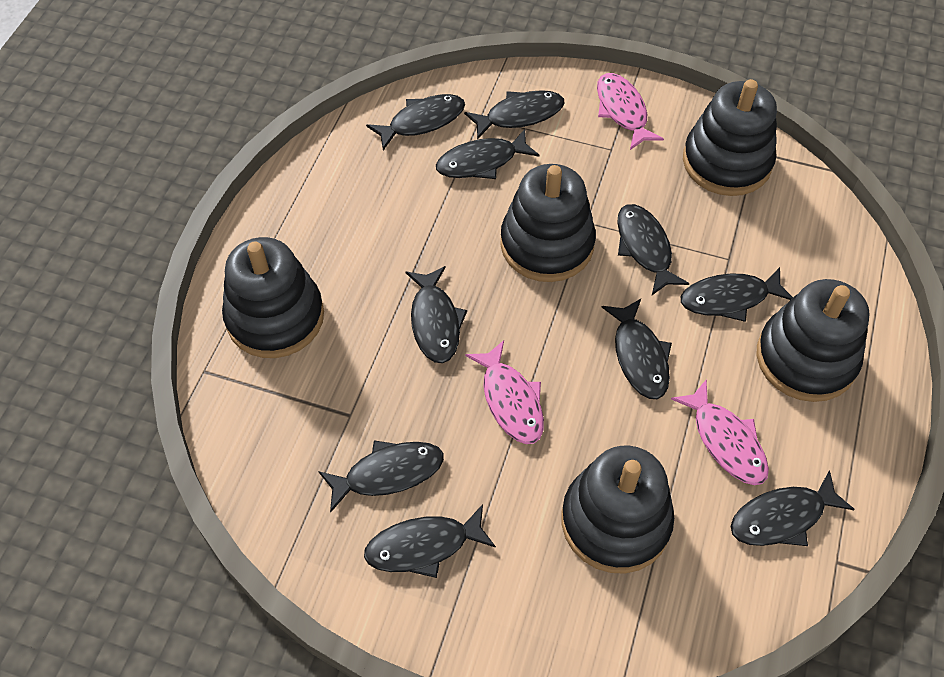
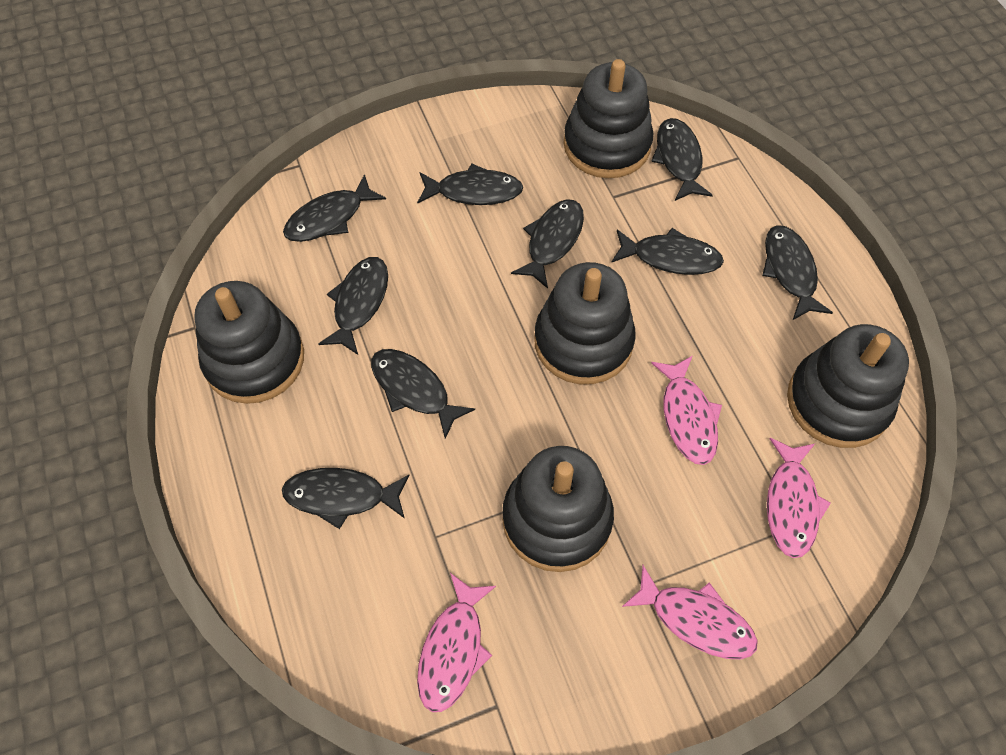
black fish: 10 -> 9
pink fish: 3 -> 4

